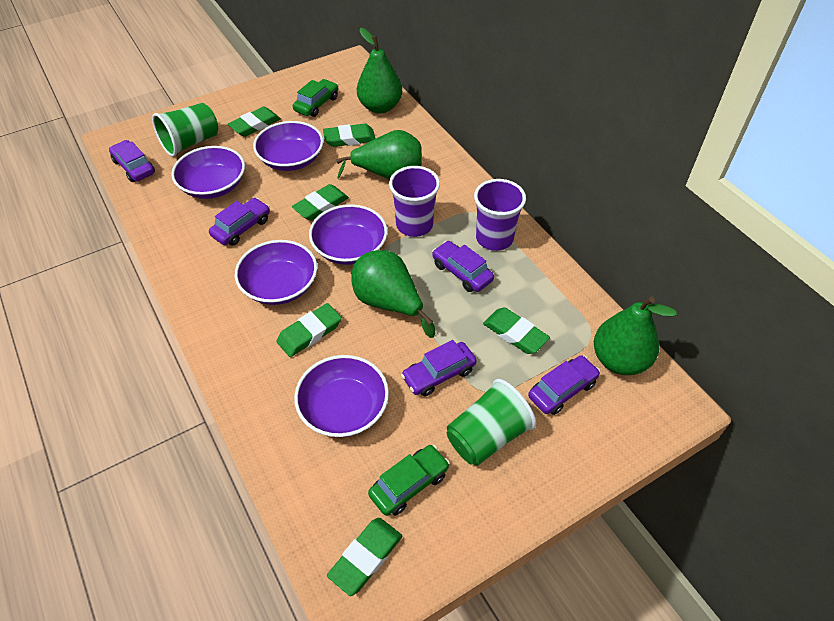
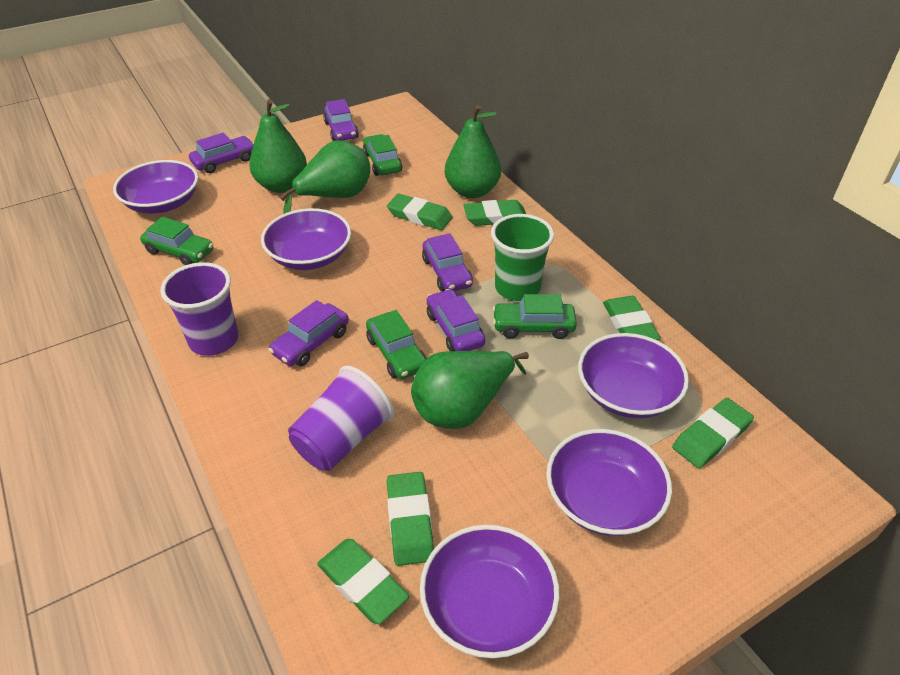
green car: 2 -> 4
green cup: 2 -> 1

